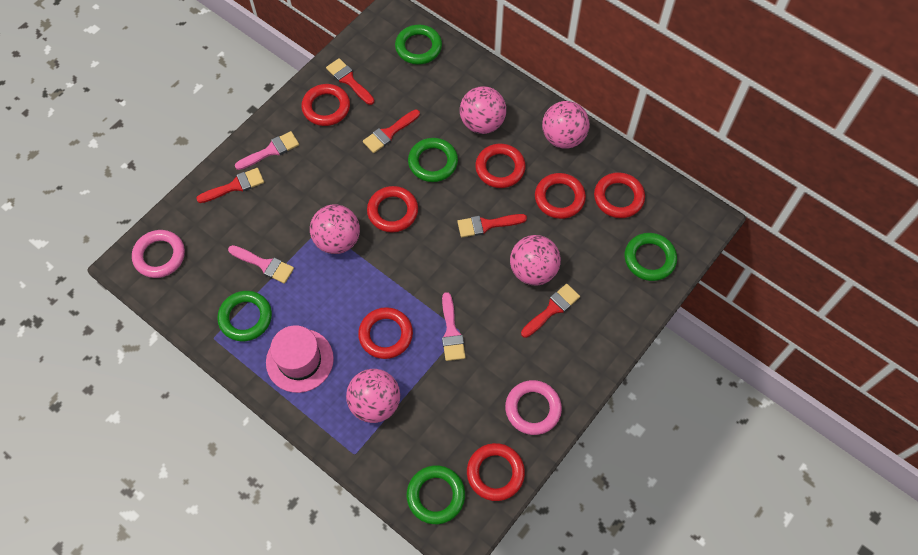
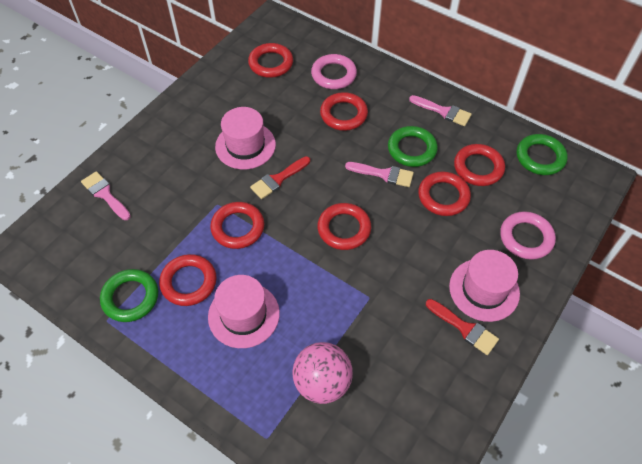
green ring: 5 -> 3
pink ball: 5 -> 1
pink hat: 1 -> 3
red brush: 5 -> 2

